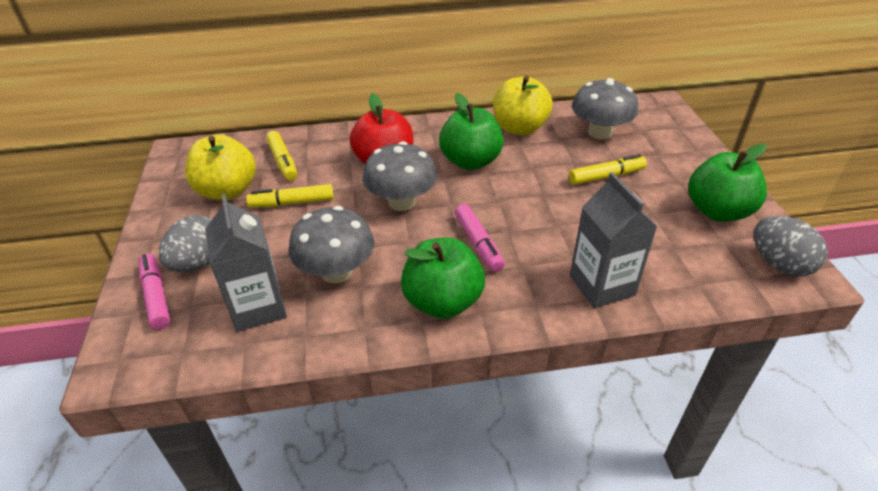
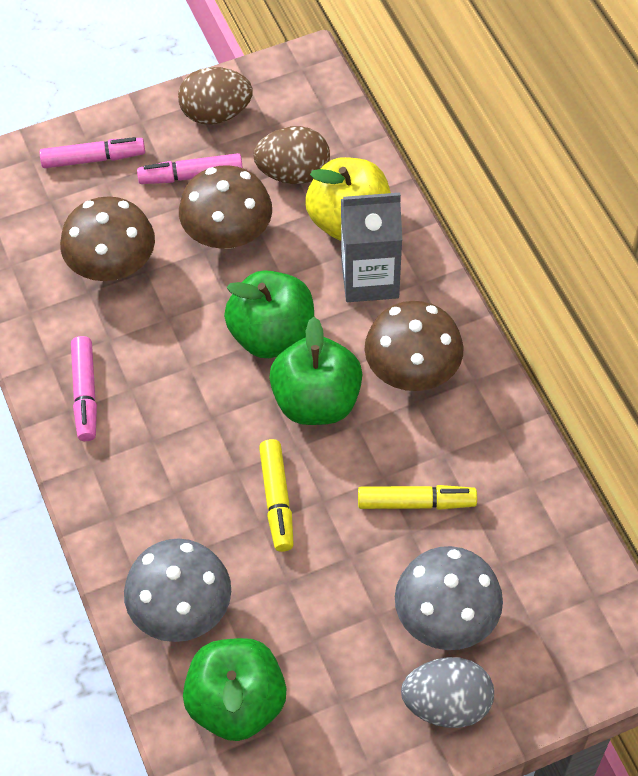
brown egg: 0 -> 2
brown mushroom: 0 -> 3
grey carton: 2 -> 1
grey egg: 2 -> 1
grey mushroom: 3 -> 2
pink marker: 2 -> 3
red apple: 1 -> 0
yellow apple: 2 -> 1
yellow marker: 3 -> 2

